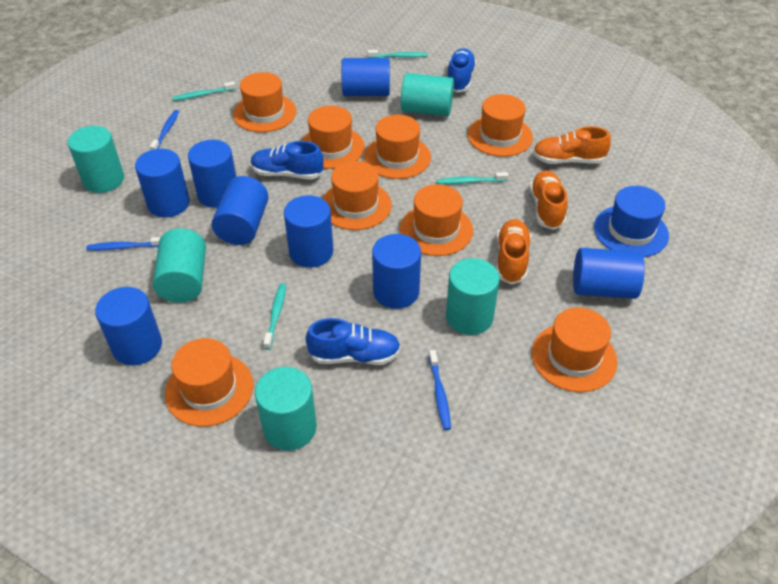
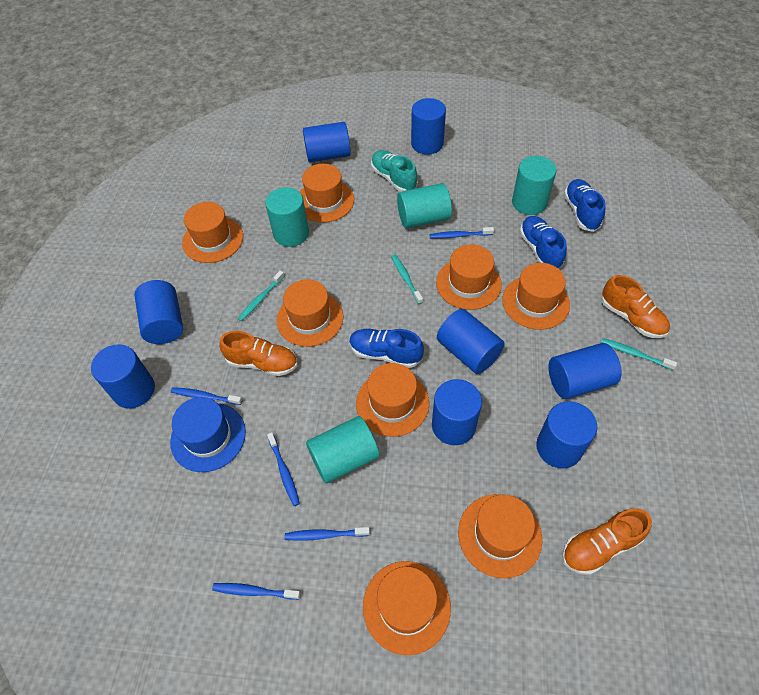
blue toothbrush: 3 -> 5
turquoise cylinder: 5 -> 4
turquoise shoe: 0 -> 1
turquoise toothbrush: 4 -> 3

